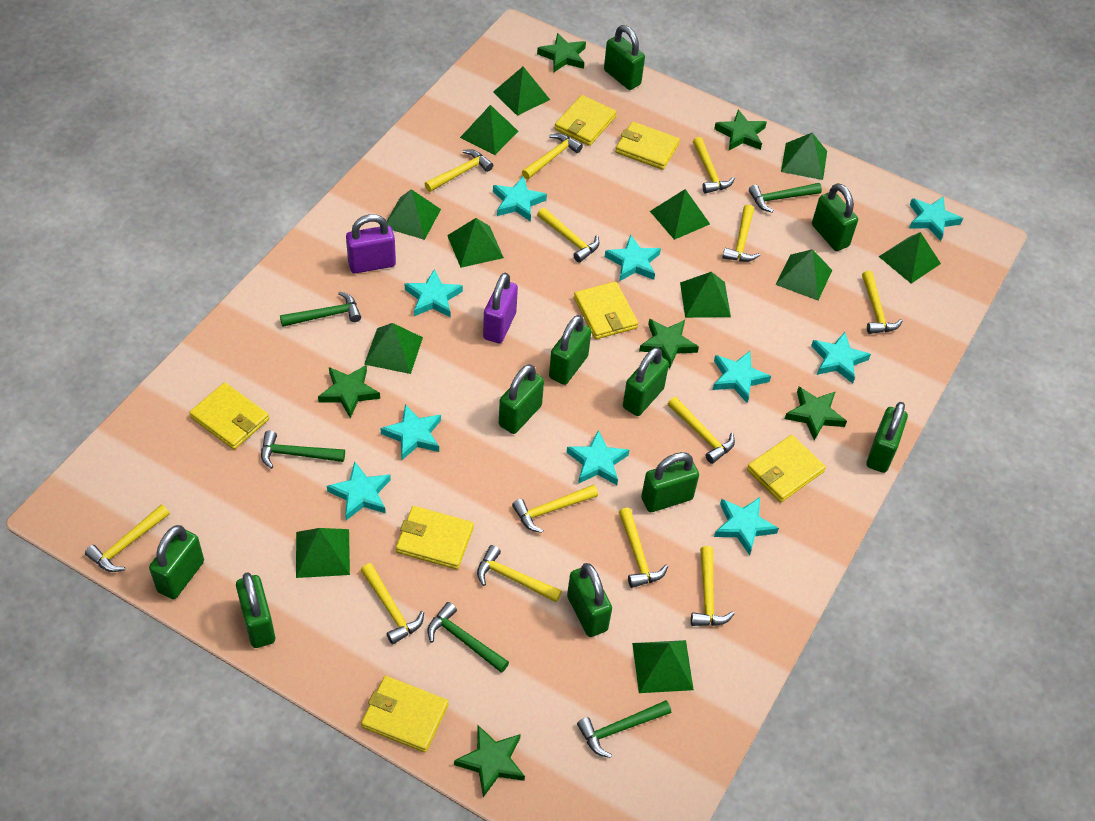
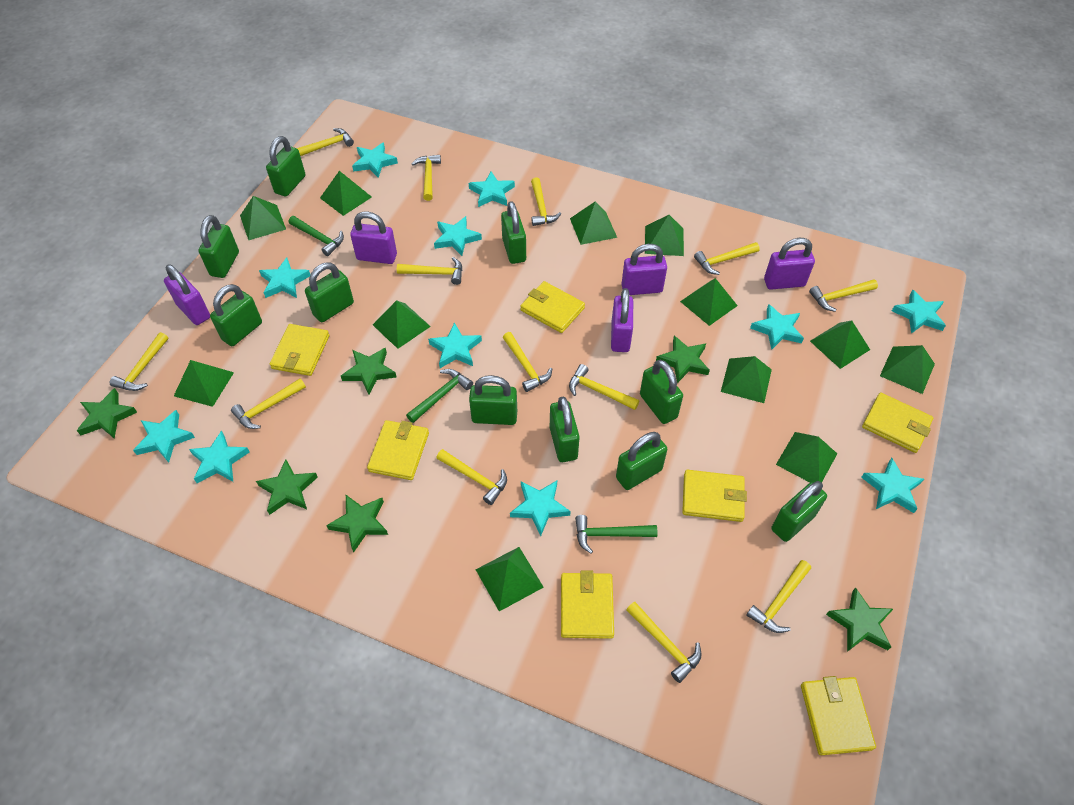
green hammer: 5 -> 3
purple padlock: 2 -> 5
turquoise star: 10 -> 11

